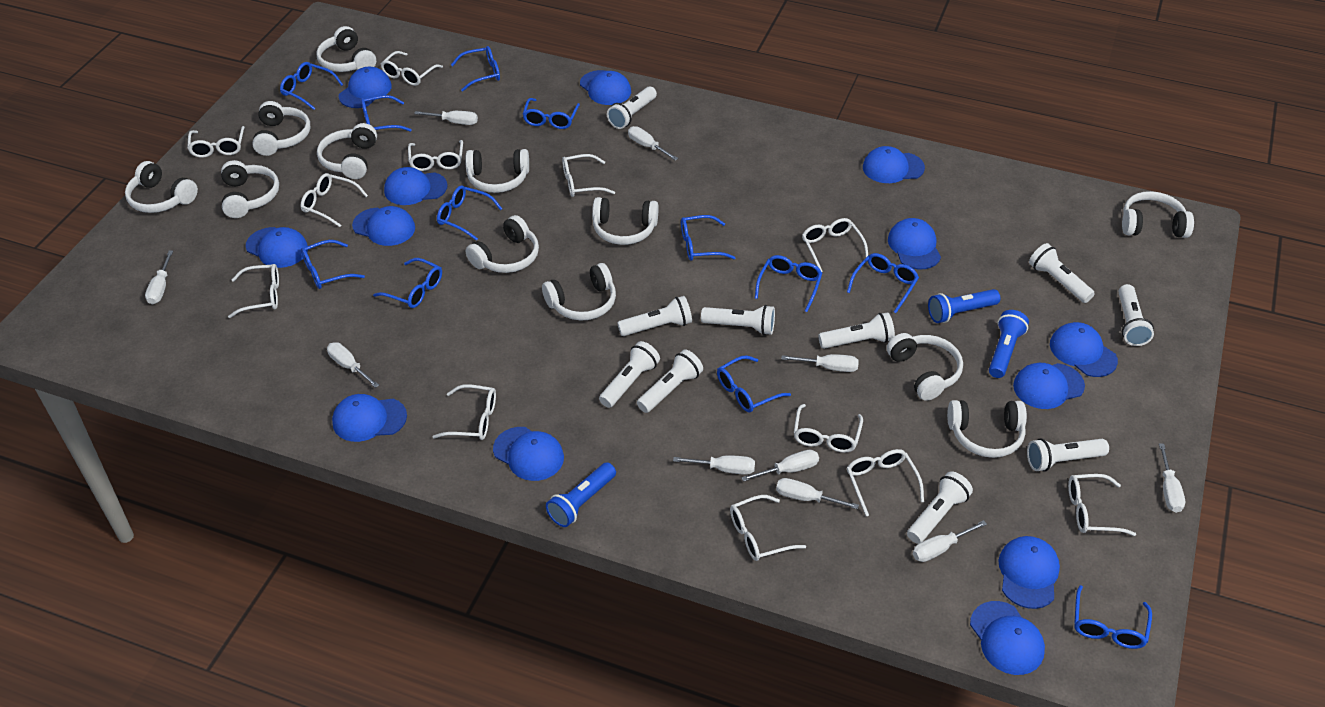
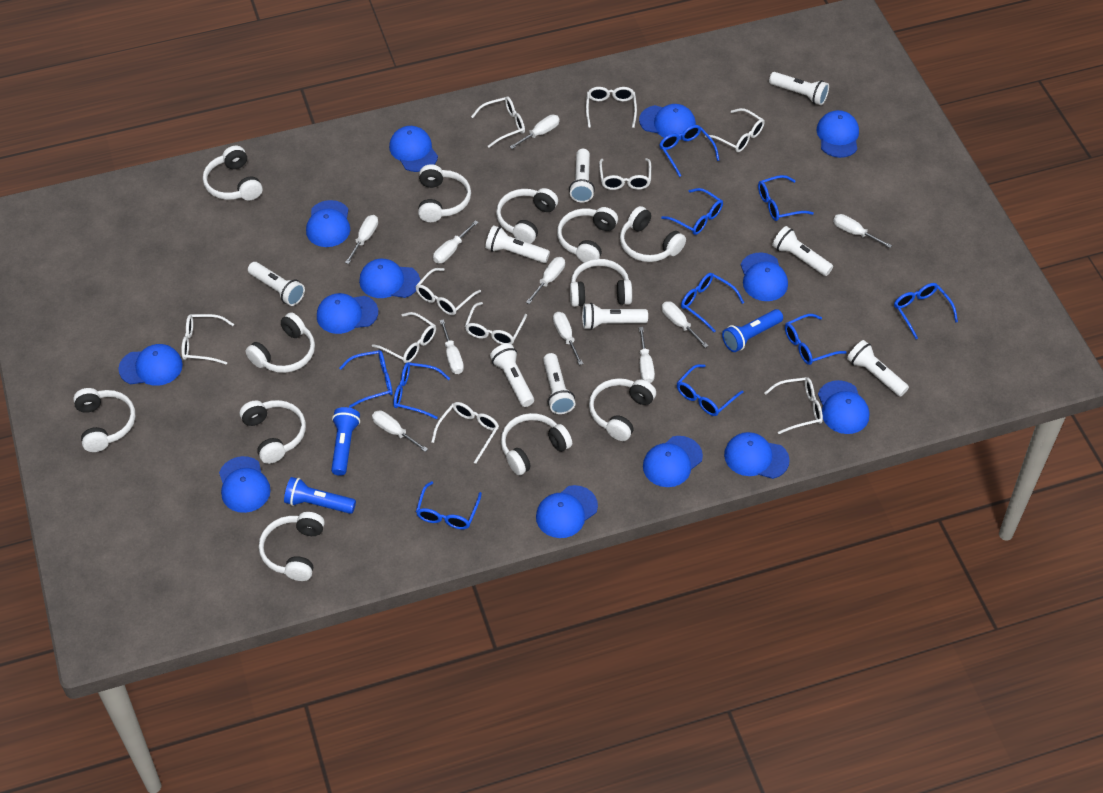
blue glasses: 12 -> 10
white flashlight: 10 -> 9
white glasses: 12 -> 10

